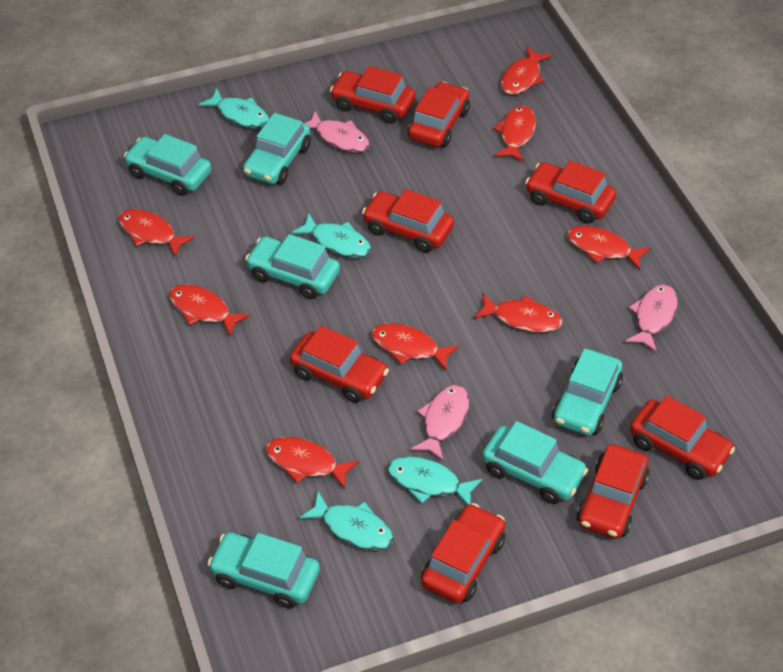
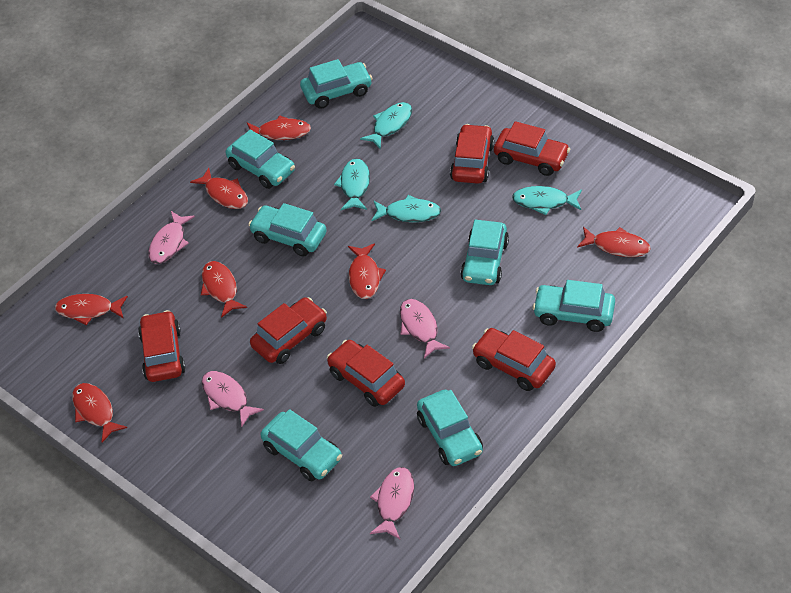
pink fish: 3 -> 4
red car: 8 -> 6
red fish: 8 -> 7
turquoise car: 6 -> 7

